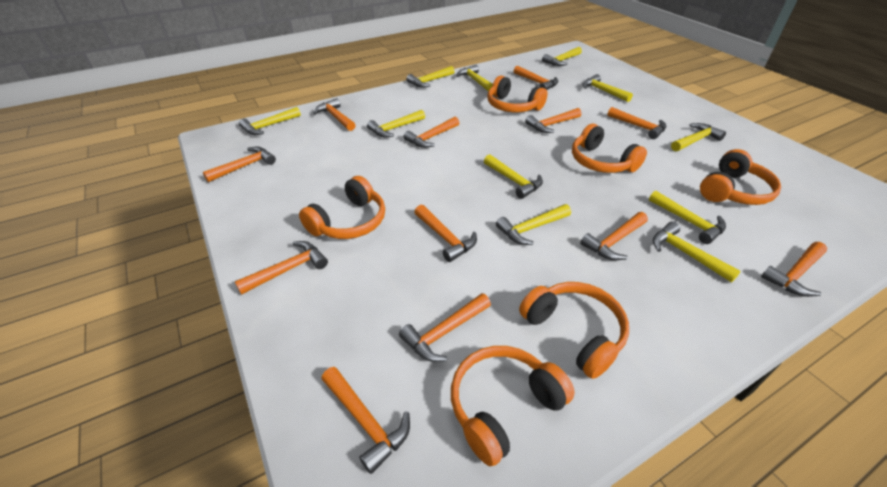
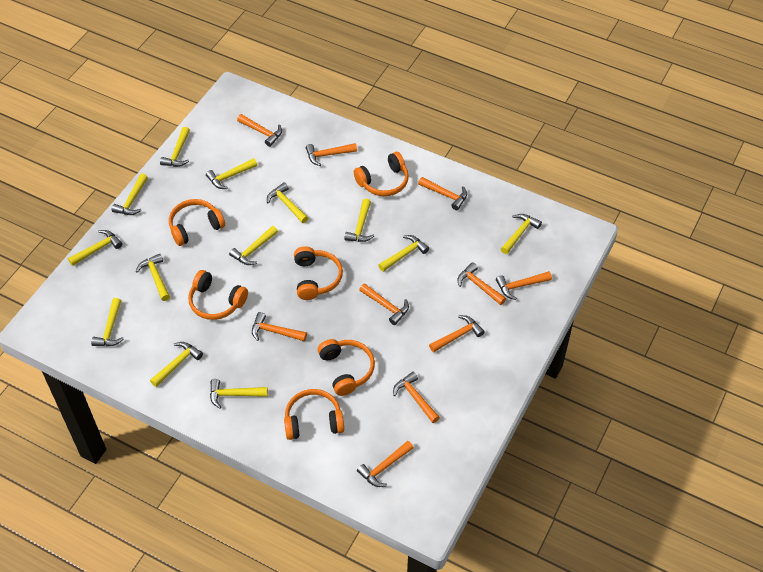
orange hammer: 12 -> 10
yellow hammer: 11 -> 13

